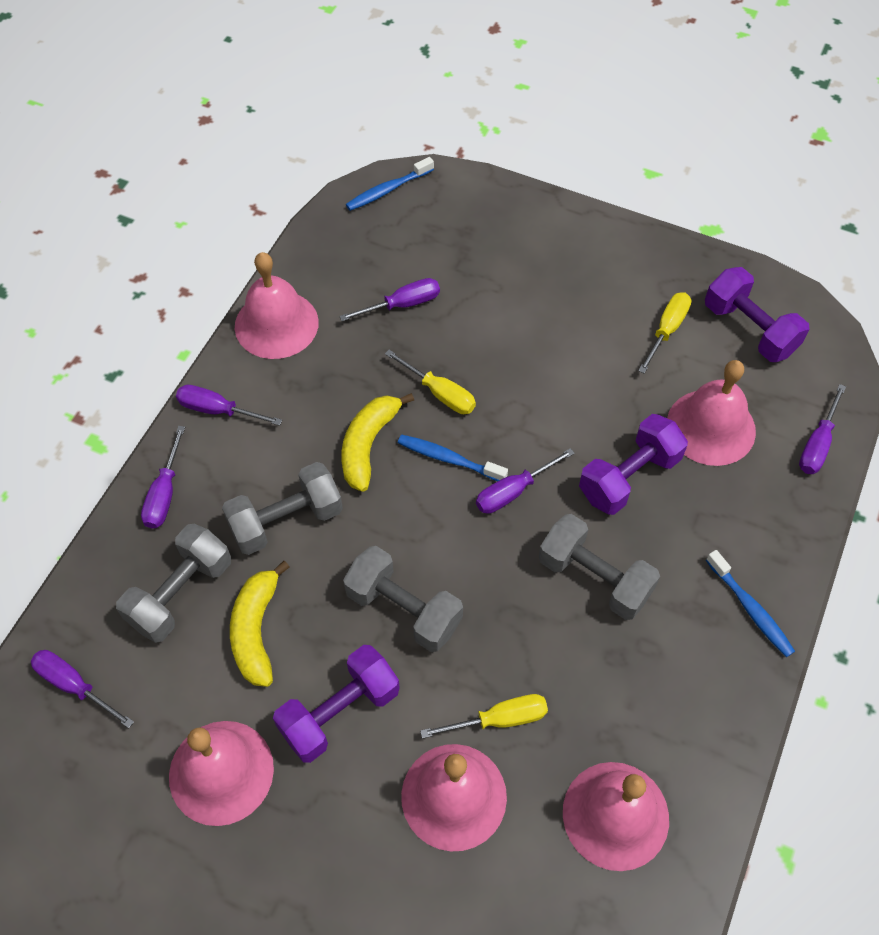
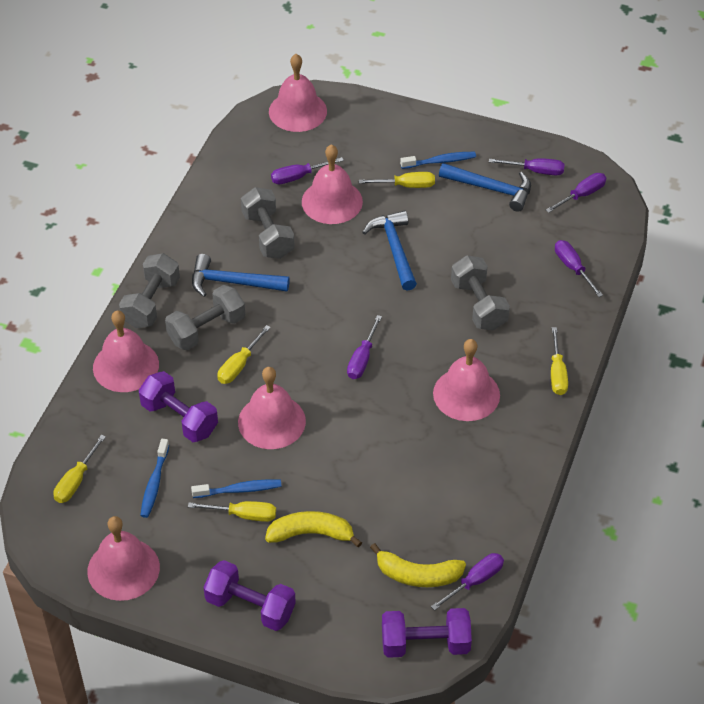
blue hammer: 0 -> 3
pink bell: 5 -> 6
yellow screwdriver: 3 -> 5

